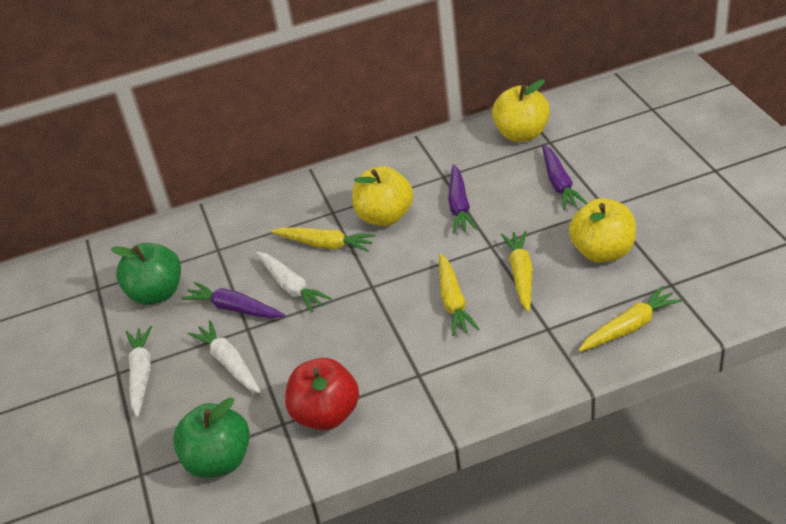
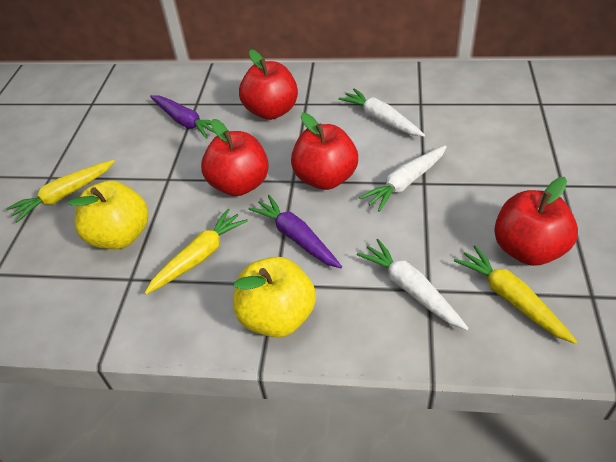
green apple: 2 -> 0
purple carrot: 3 -> 2
red apple: 1 -> 4
yellow apple: 3 -> 2
yellow carrot: 4 -> 3

